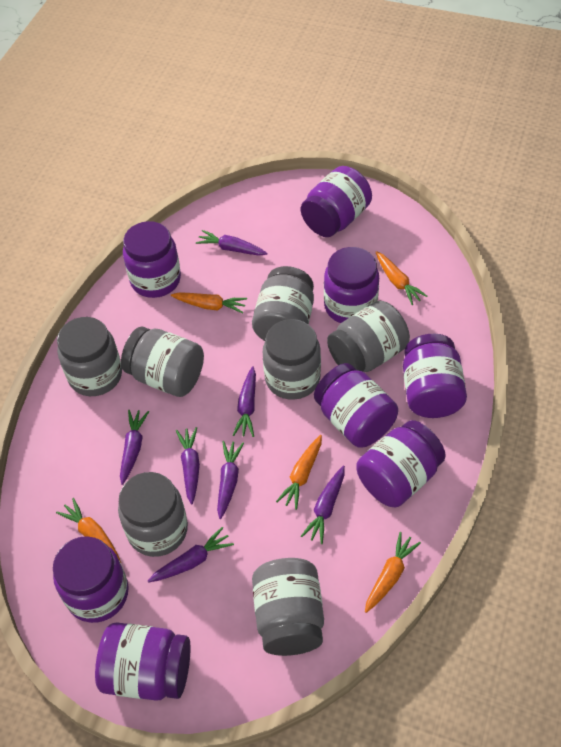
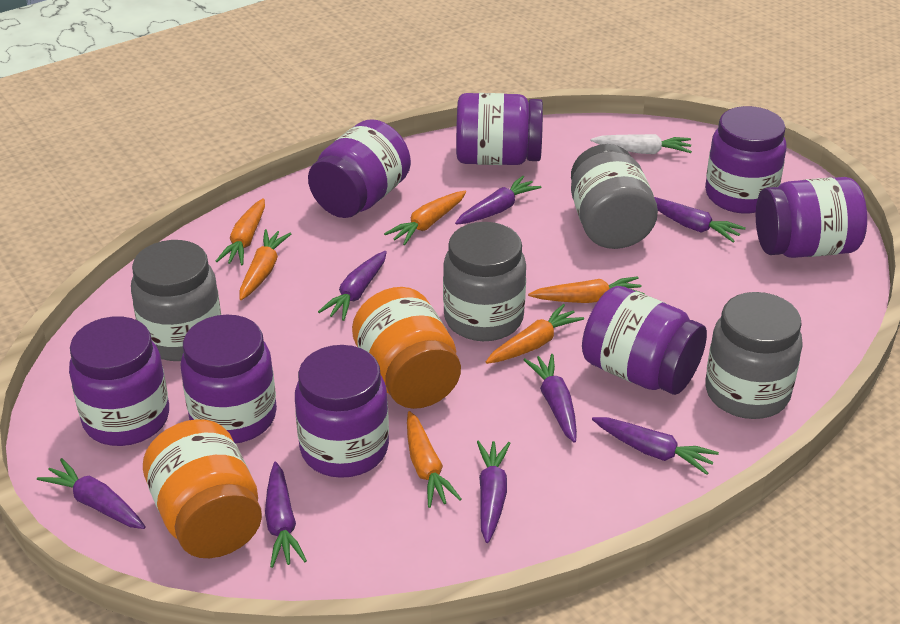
grey jar: 7 -> 4
orange carrot: 5 -> 6
orange jar: 0 -> 2
purple carrot: 7 -> 8
white carrot: 0 -> 1

